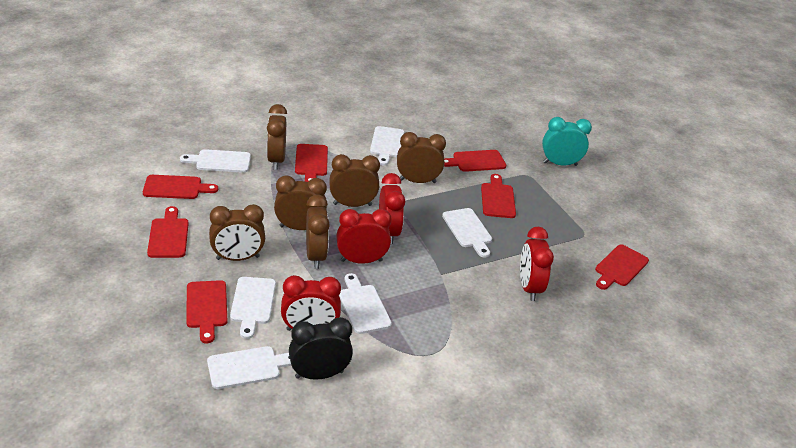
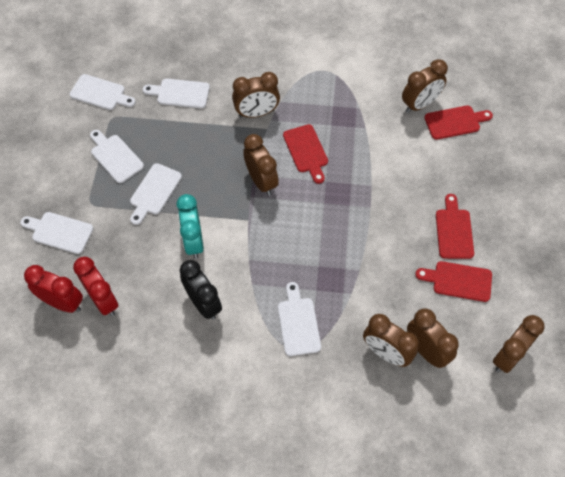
red clock: 4 -> 2
red cutting board: 7 -> 4

